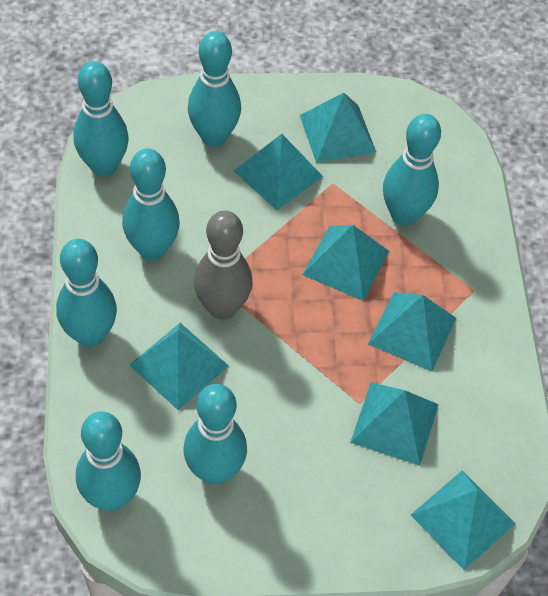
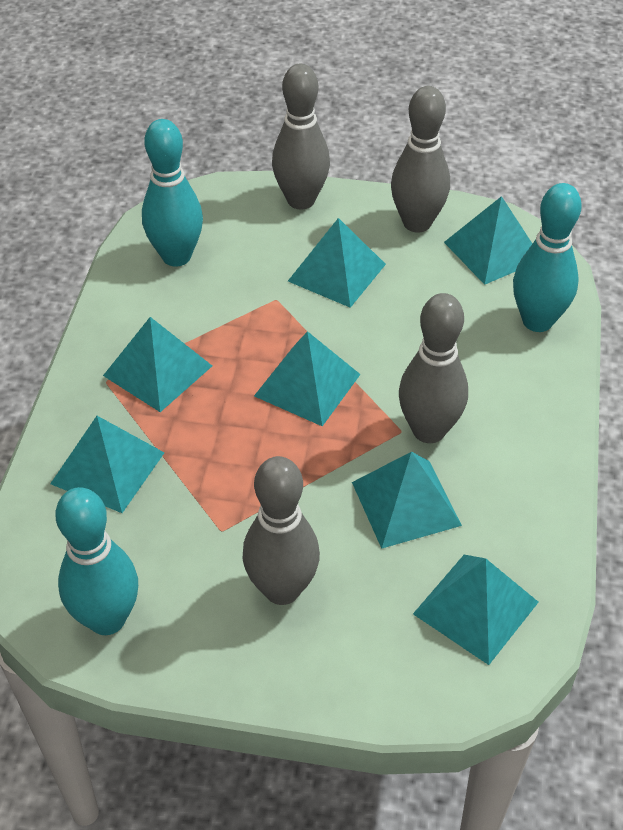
grey bowling pin: 1 -> 4
turquoise bowling pin: 7 -> 3

